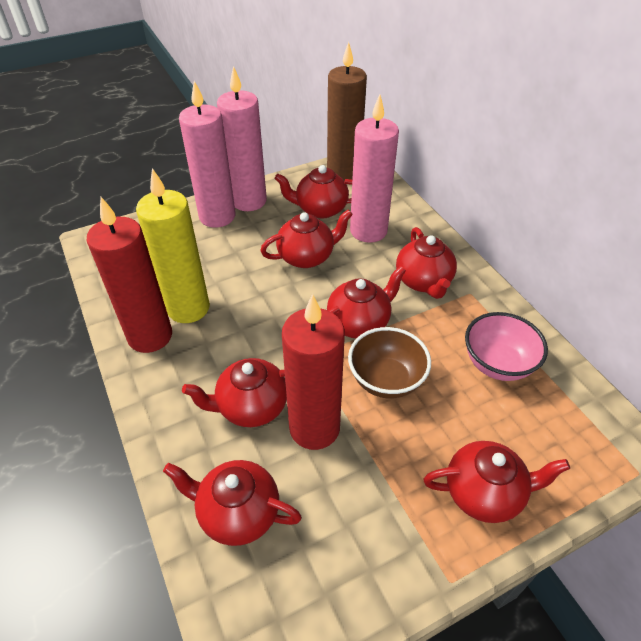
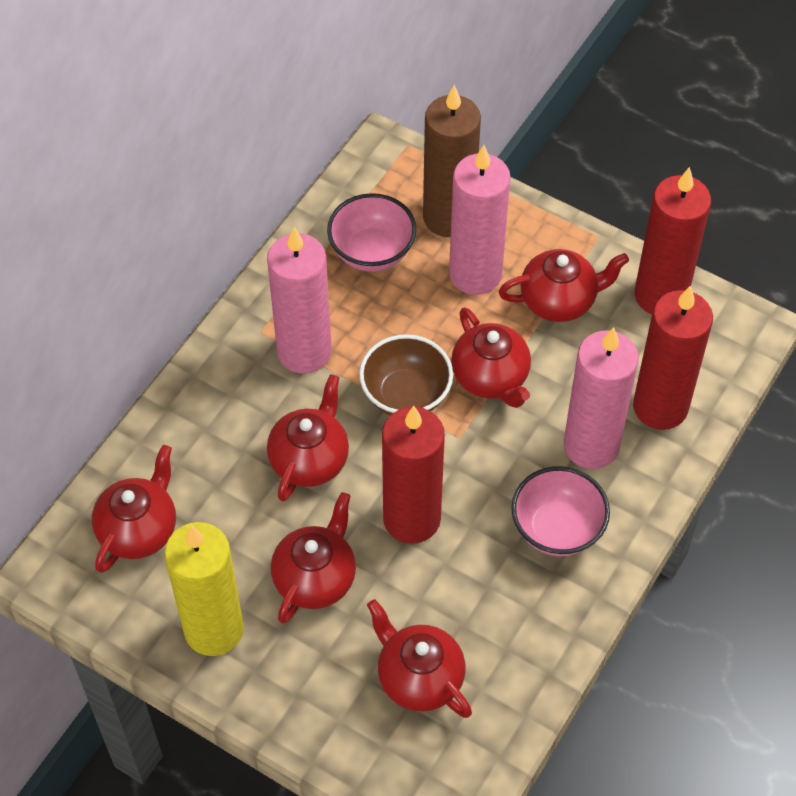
pink bowl: 1 -> 2
red candle: 2 -> 3
red teapot: 7 -> 6

